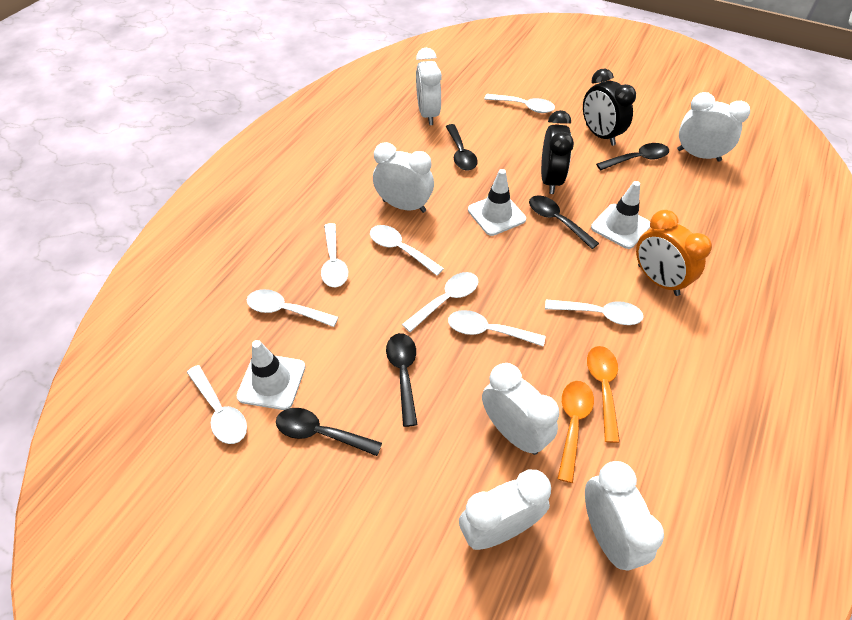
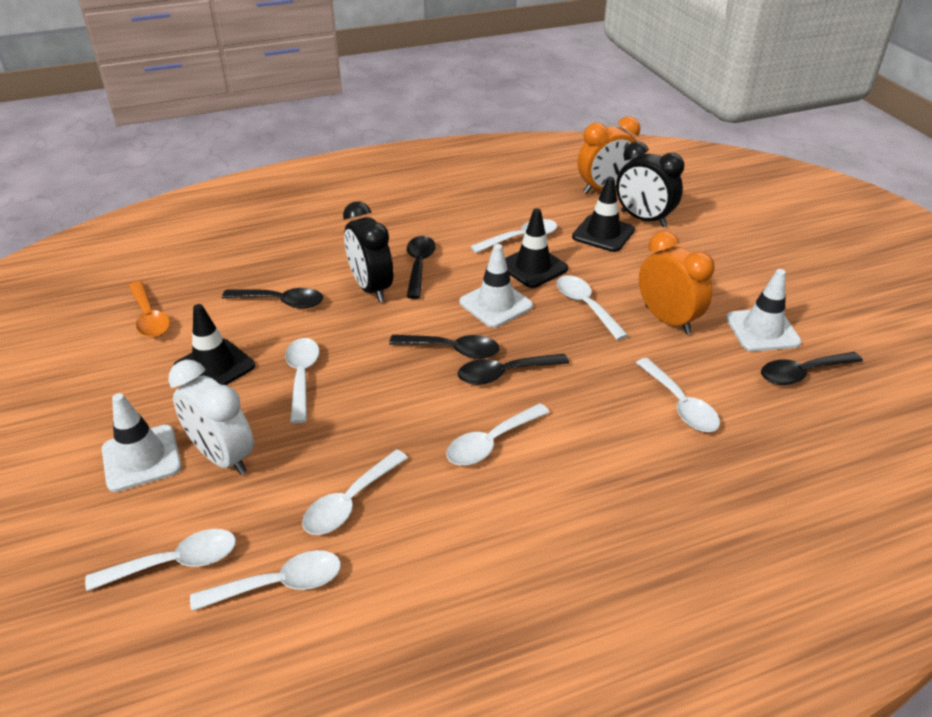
black traffic cone: 0 -> 3
orange clock: 1 -> 2
orange spoon: 2 -> 1
white clock: 6 -> 1

